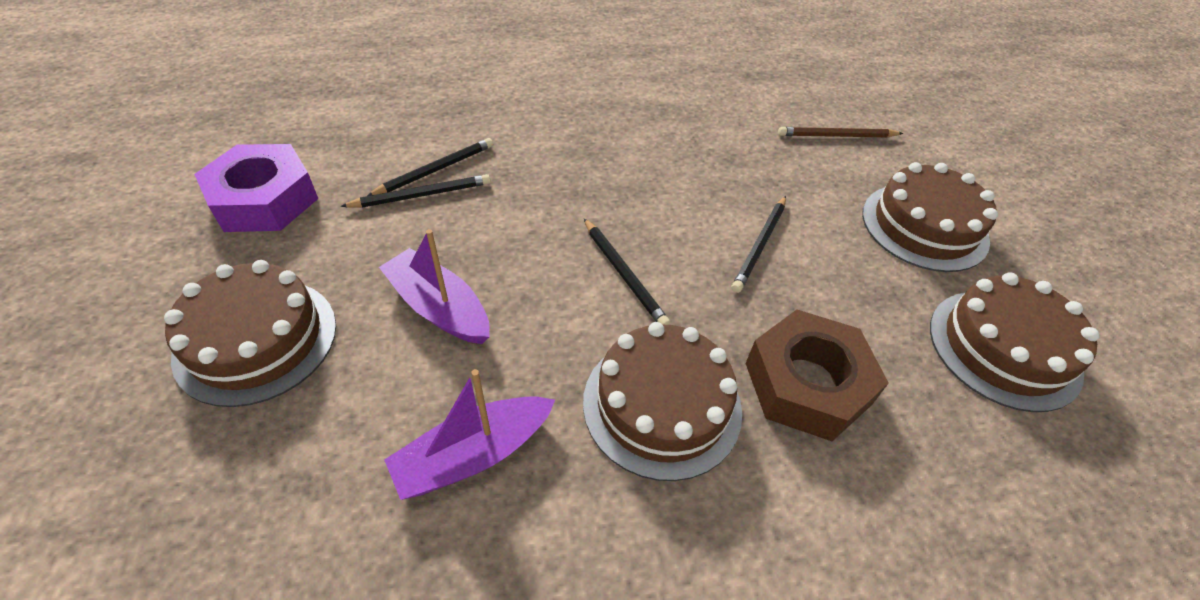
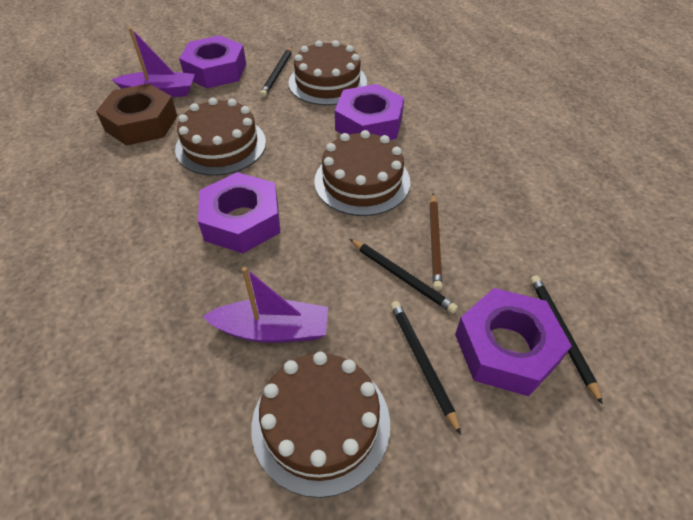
purple nut: 1 -> 4

